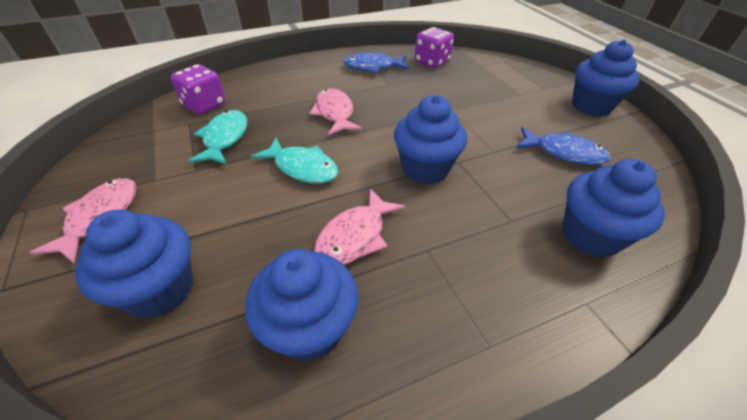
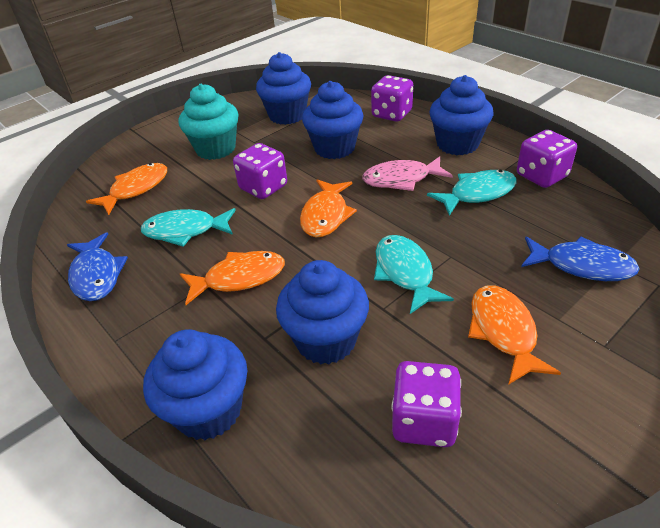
orange fish: 0 -> 4
pink fish: 3 -> 1
purple dice: 2 -> 4
turquoise cupcake: 0 -> 1
turquoise fish: 2 -> 3

